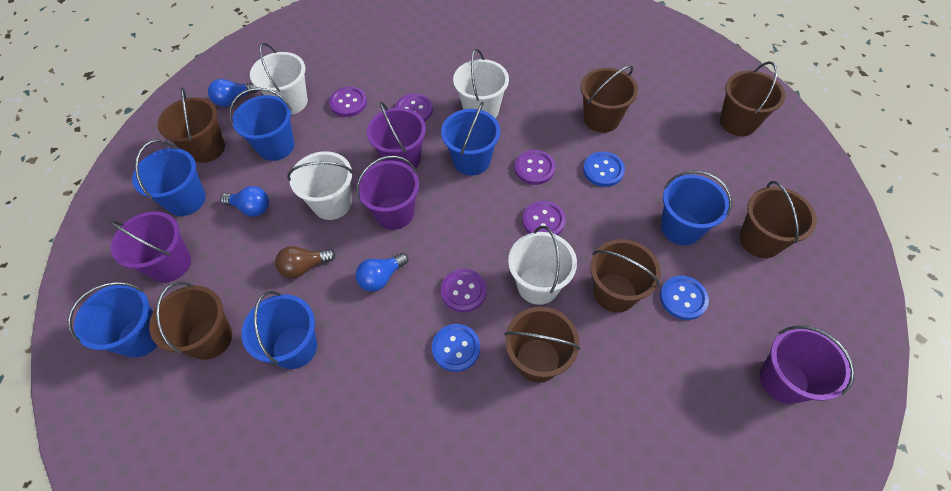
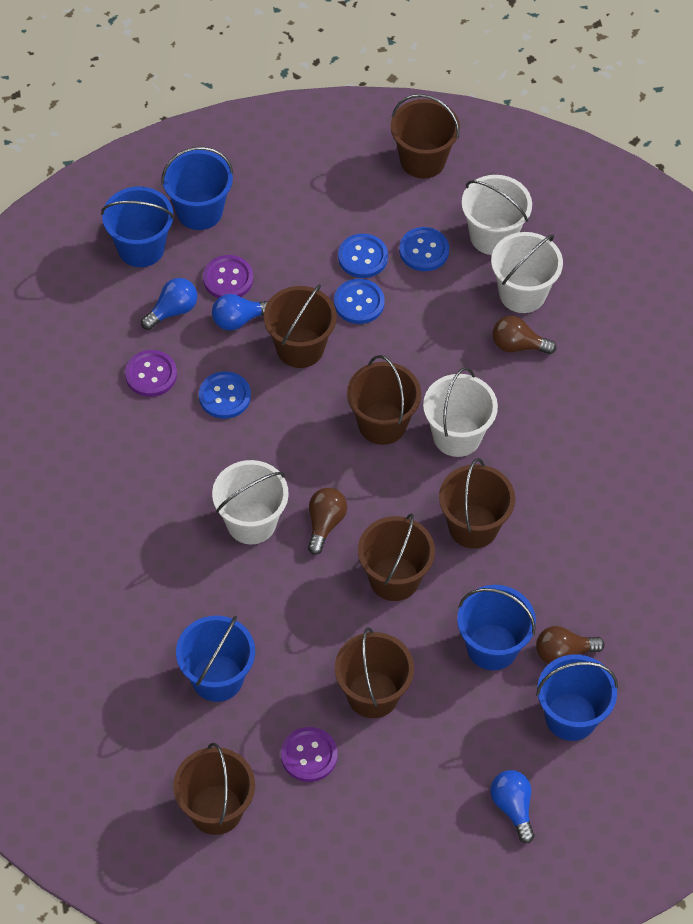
blue bucket: 6 -> 5
blue button: 3 -> 4
brown light bulb: 1 -> 3
purple bucket: 4 -> 0
purple button: 5 -> 3

